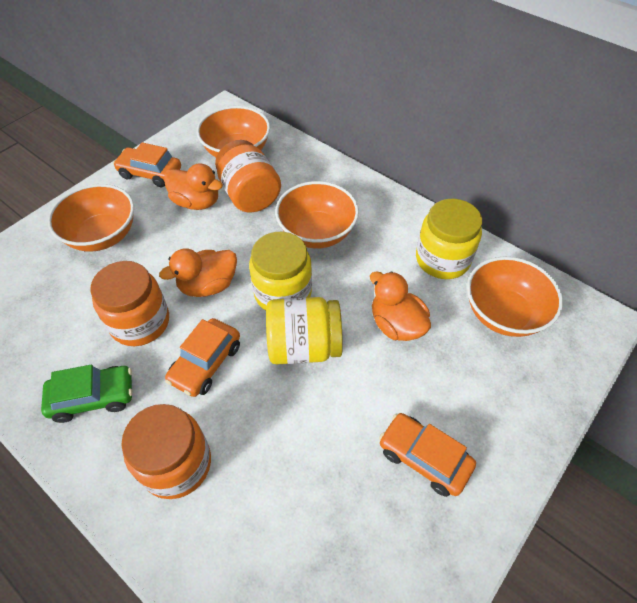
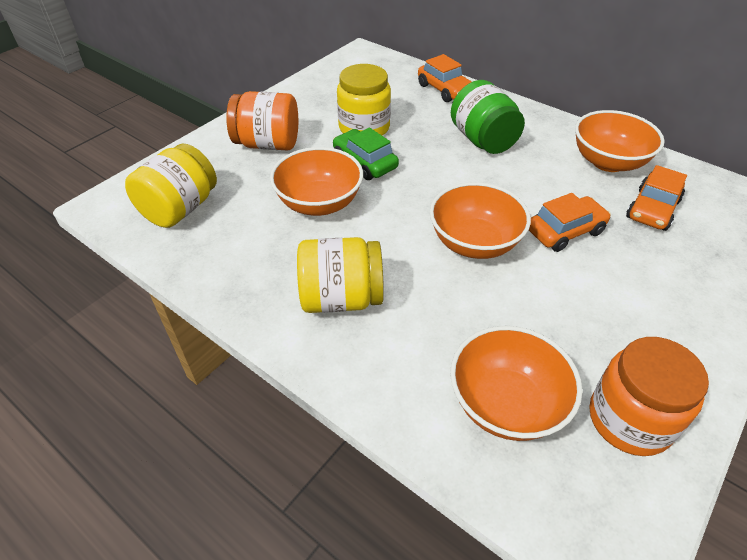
green jar: 0 -> 1
orange duck: 3 -> 0
orange jar: 3 -> 2

